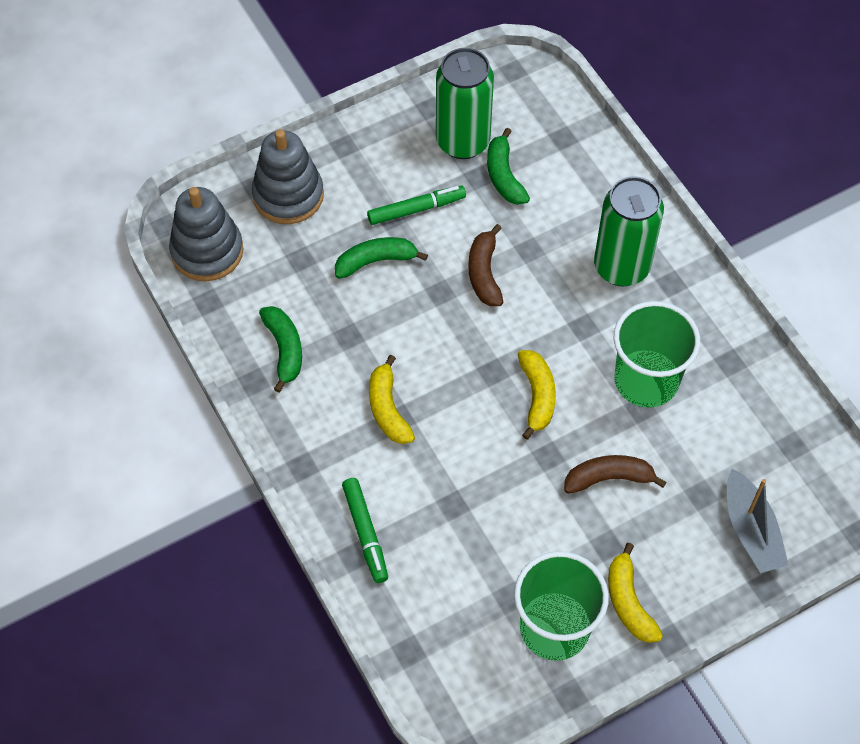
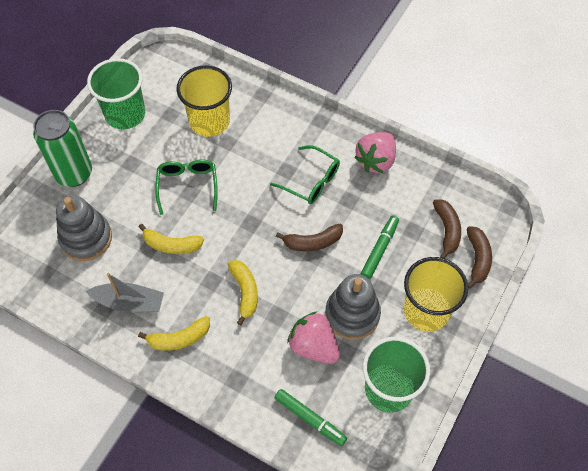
brown banana: 2 -> 3
green banana: 3 -> 0
green can: 2 -> 1
green glasses: 0 -> 2
pink strawberry: 0 -> 2
yellow cup: 0 -> 2

